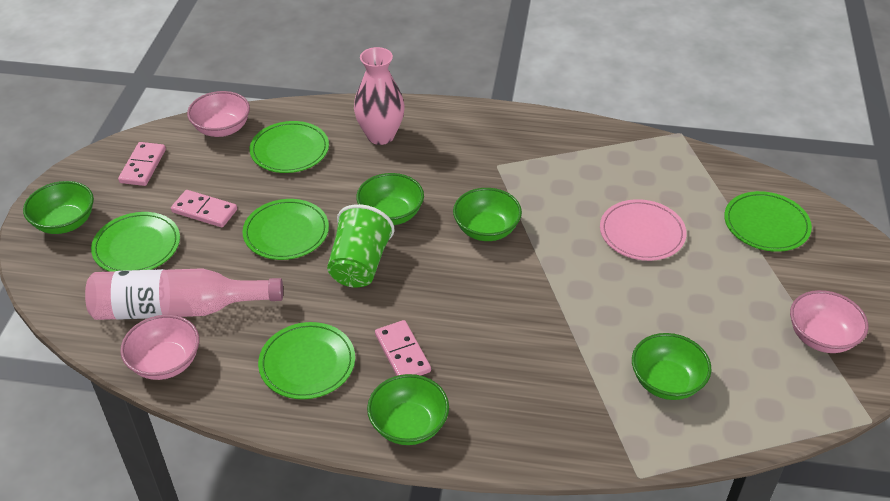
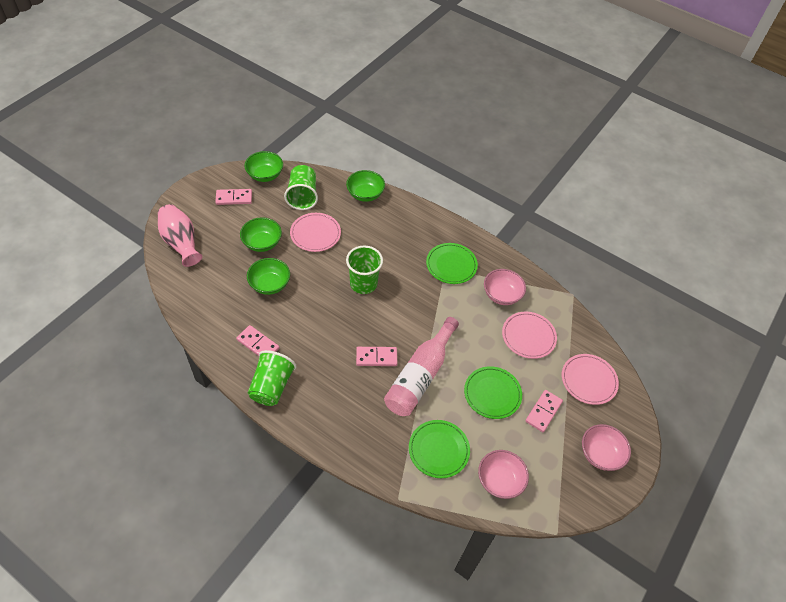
green bowl: 5 -> 4
green cup: 1 -> 3
green plate: 5 -> 3
pink domino: 3 -> 4
pink plate: 1 -> 3

